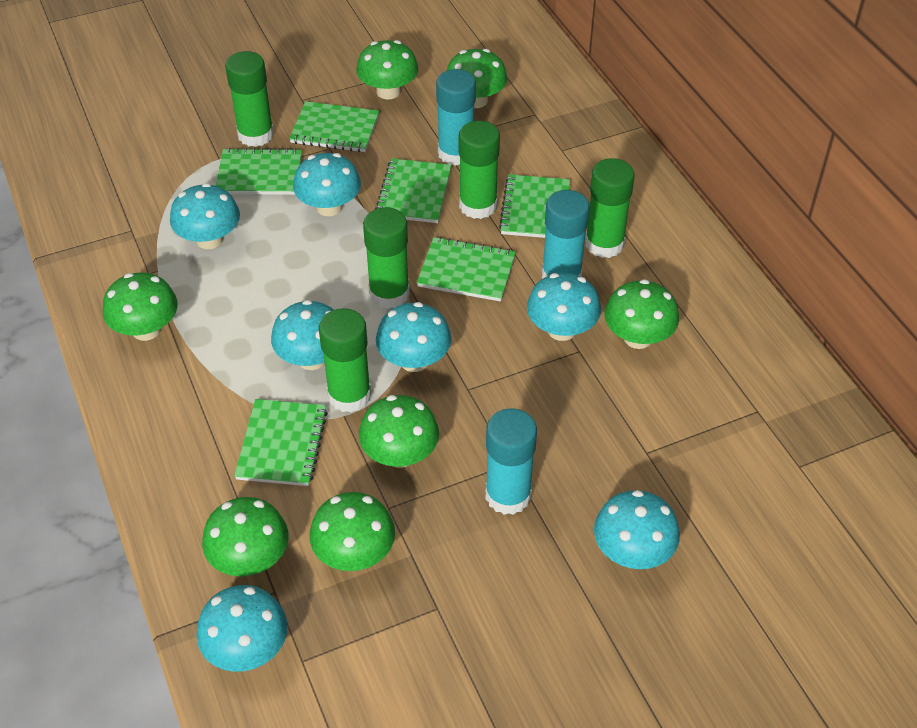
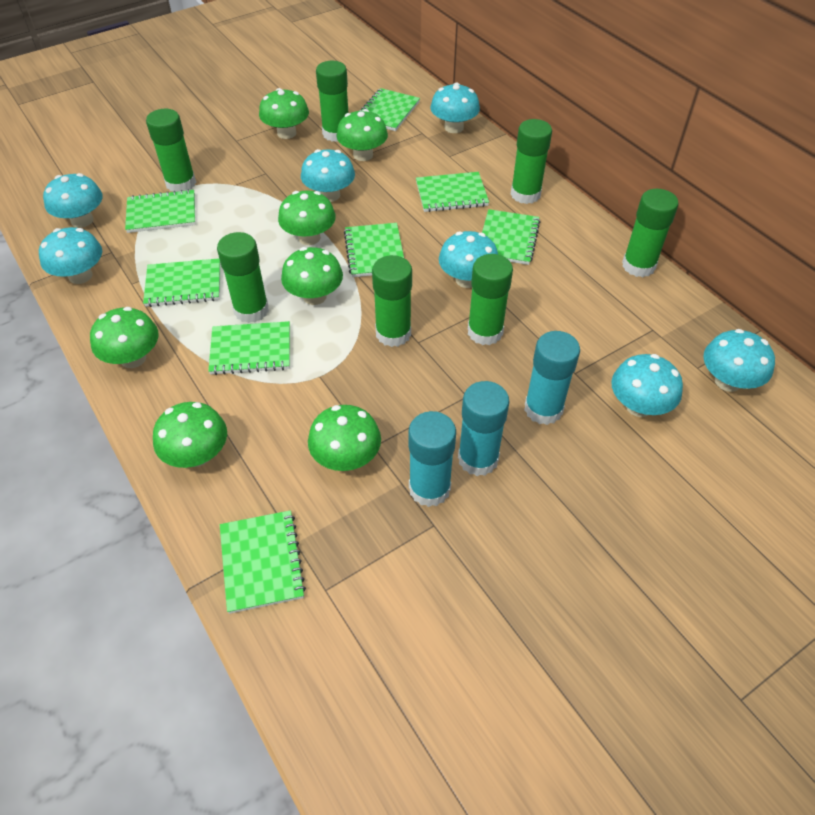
green glue stick: 5 -> 7
green notebook: 6 -> 8

